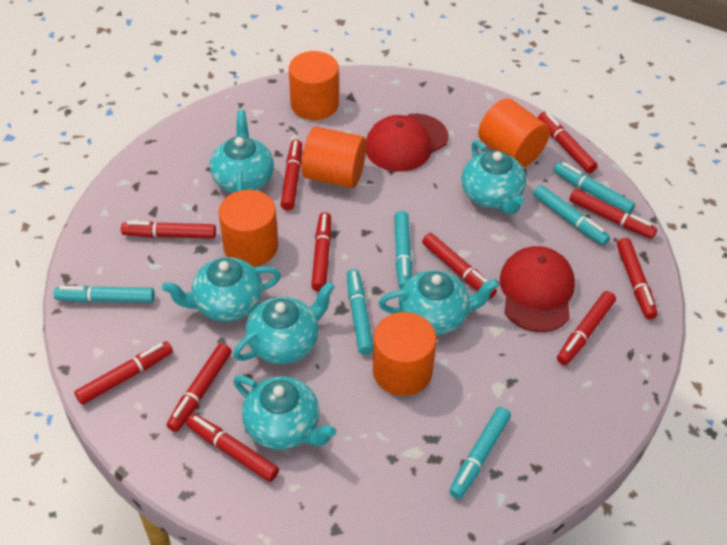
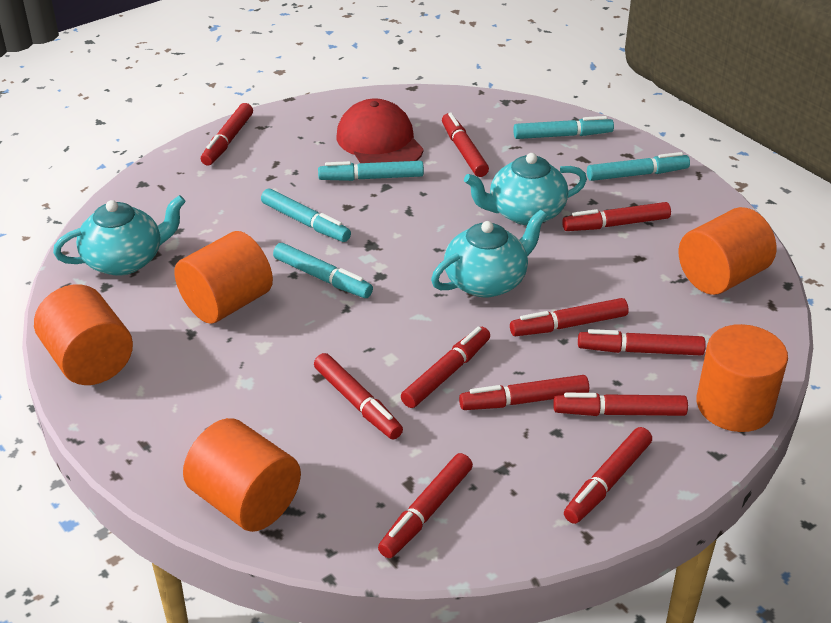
red cap: 2 -> 1
turquoise marker: 6 -> 5
turquoise teapot: 6 -> 3

